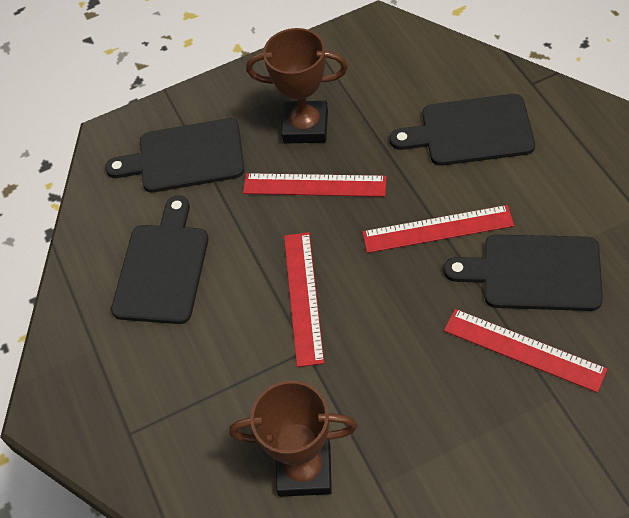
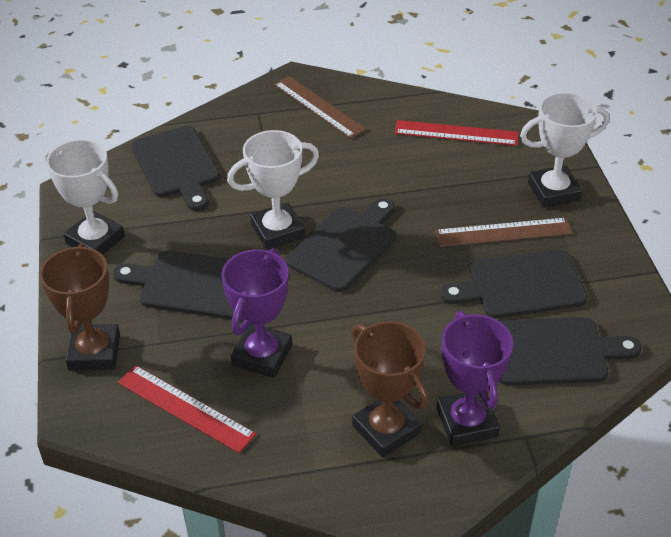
black cutting board: 4 -> 5
brown ruler: 0 -> 2
purple trophy: 0 -> 2
red ruler: 4 -> 2
white trophy: 0 -> 3

